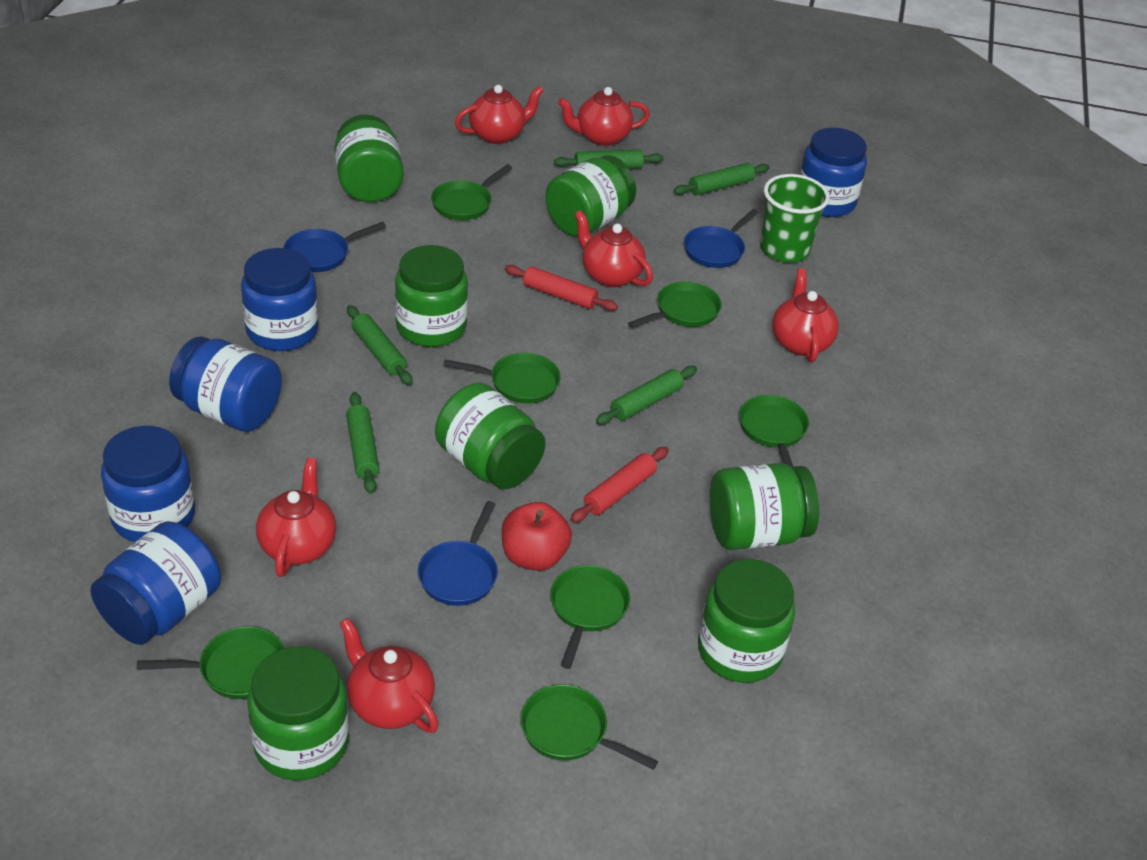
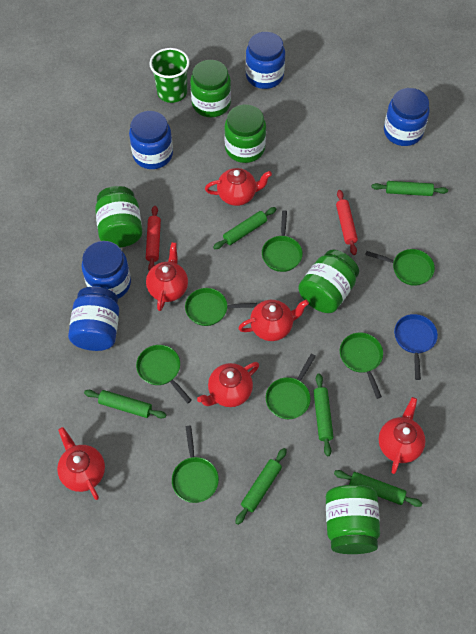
blue pan: 3 -> 1
green jar: 7 -> 5
green rolling pin: 5 -> 6
red apple: 1 -> 0

